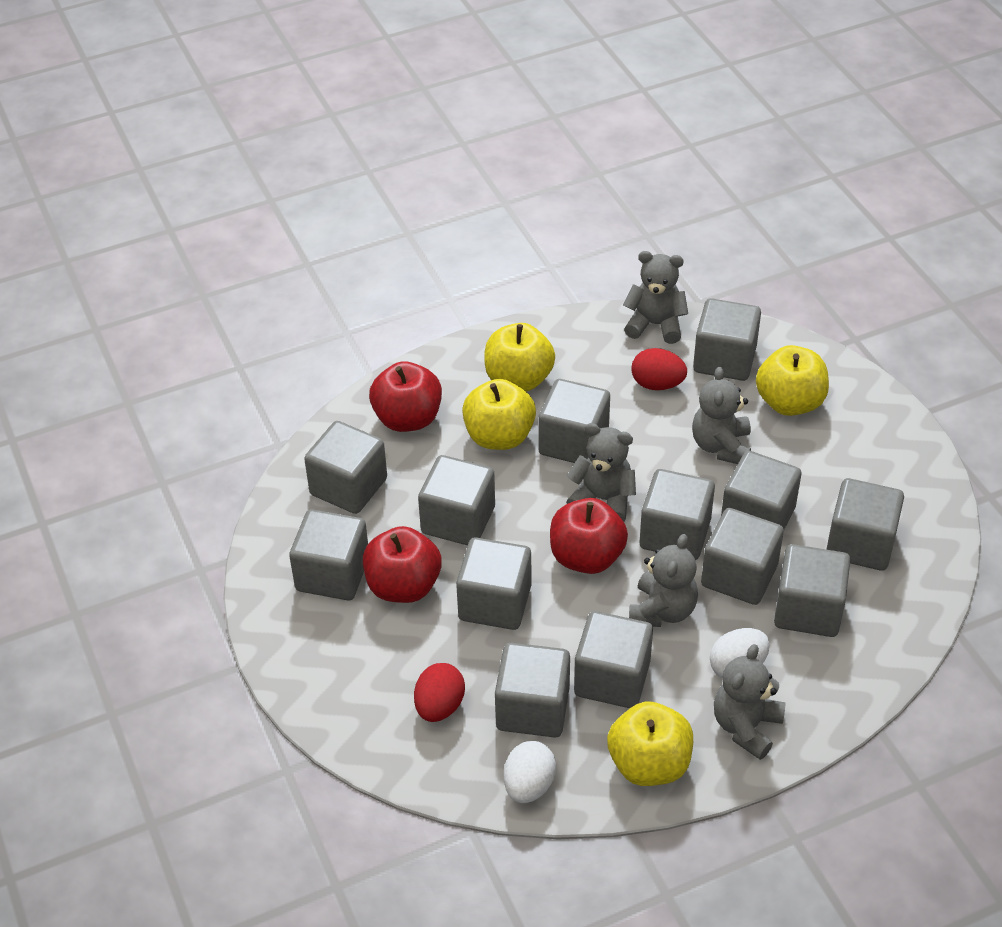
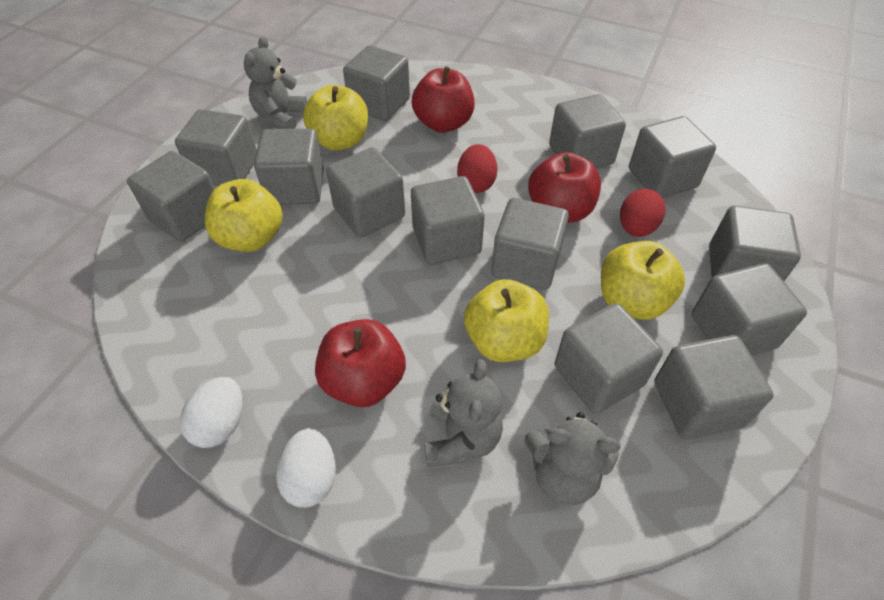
grey teddy bear: 5 -> 3

